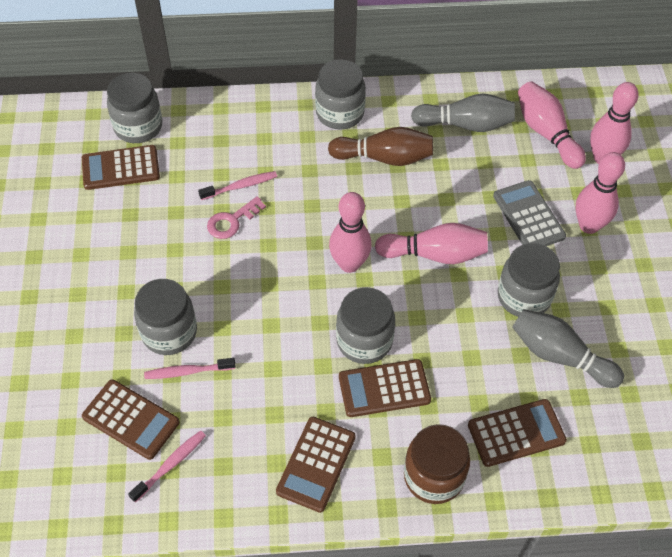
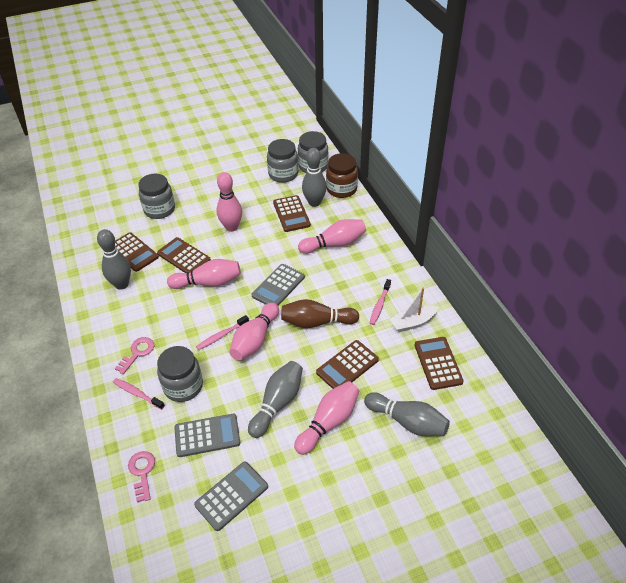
grey bowling pin: 2 -> 4
grey calculator: 1 -> 3
grey jar: 5 -> 4
pink key: 1 -> 2
white boat: 0 -> 1

